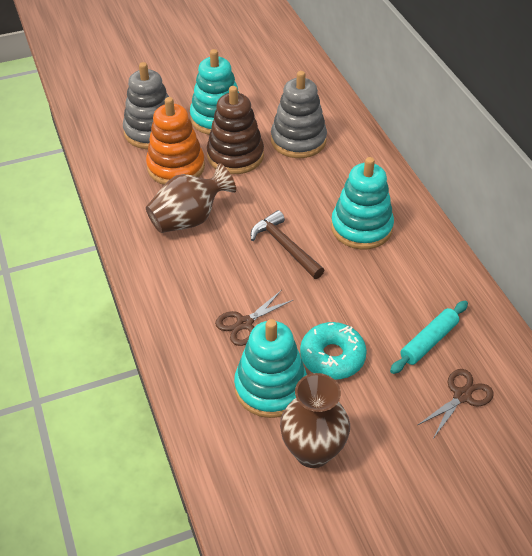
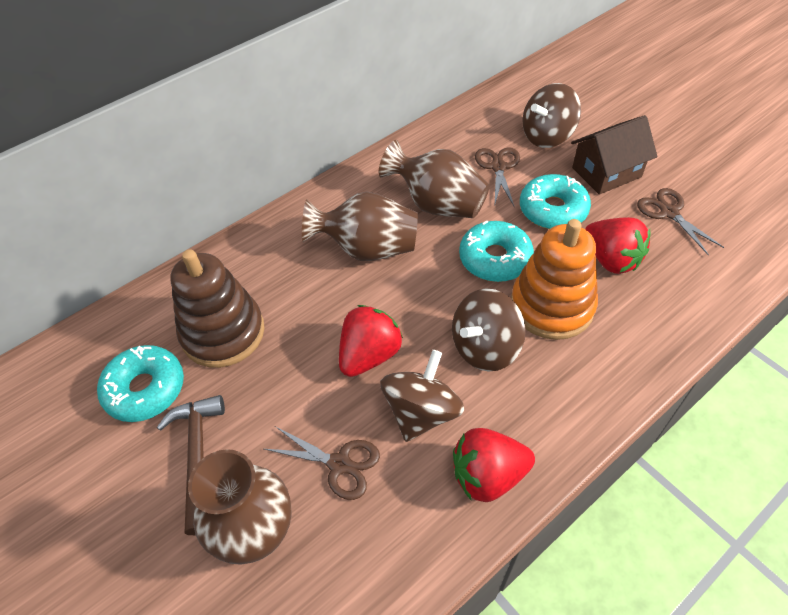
brown house: 0 -> 1
brown scissors: 2 -> 3
brown spinning top: 0 -> 3
brown vase: 2 -> 3
grey stacking toy: 2 -> 0
red strawberry: 0 -> 3
turquoise donut: 1 -> 3
turquoise rolling pin: 1 -> 0
turquoise stacking toy: 3 -> 0

